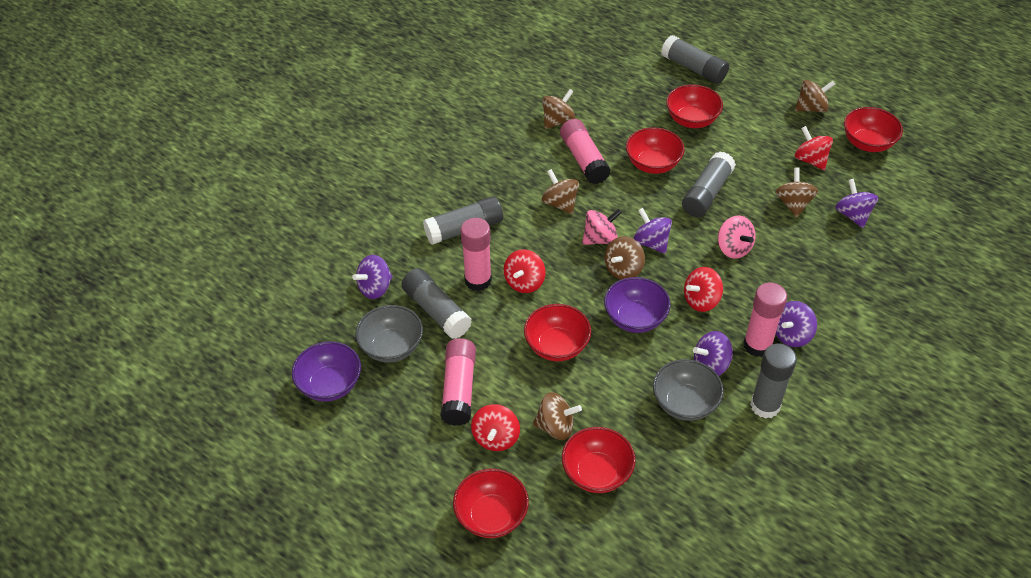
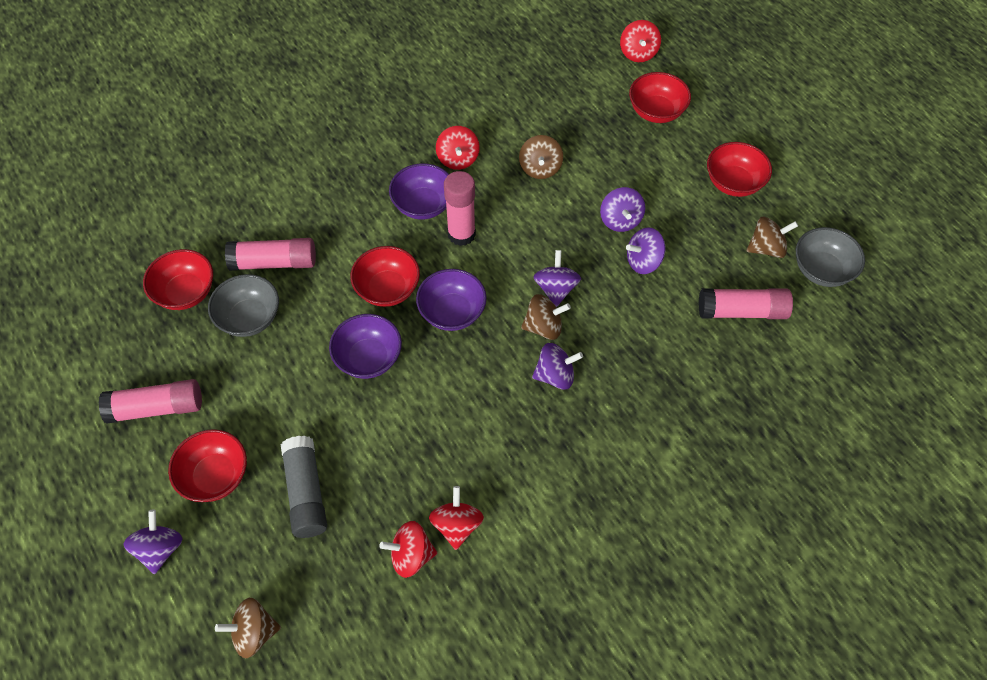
brown spinning top: 6 -> 4
grey glue stick: 5 -> 1
pink spinning top: 2 -> 0
purple bowl: 2 -> 3
red bowl: 6 -> 5

